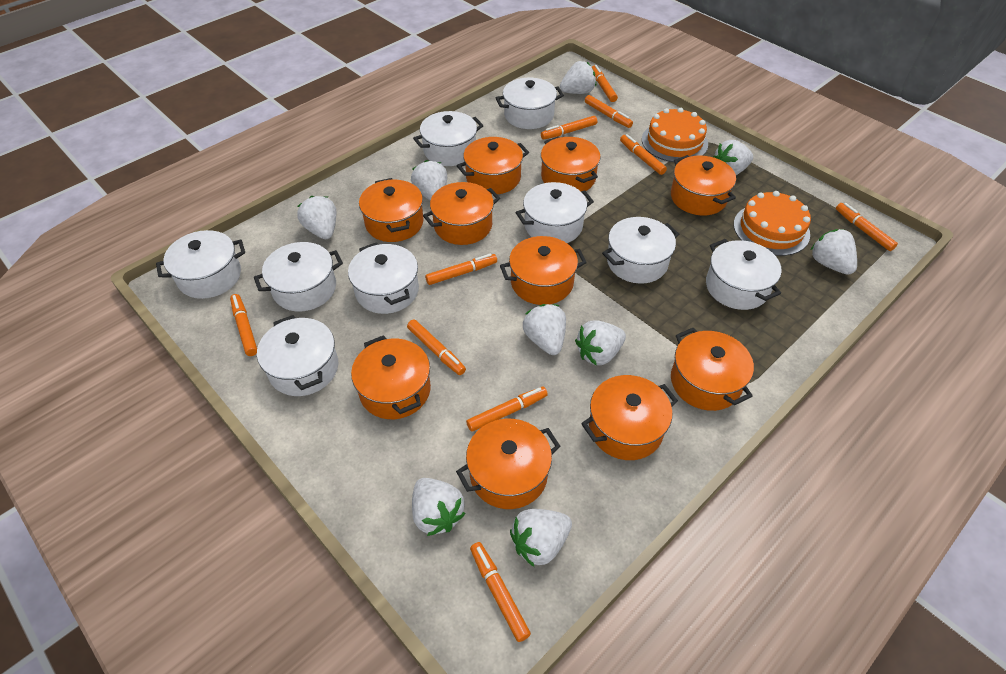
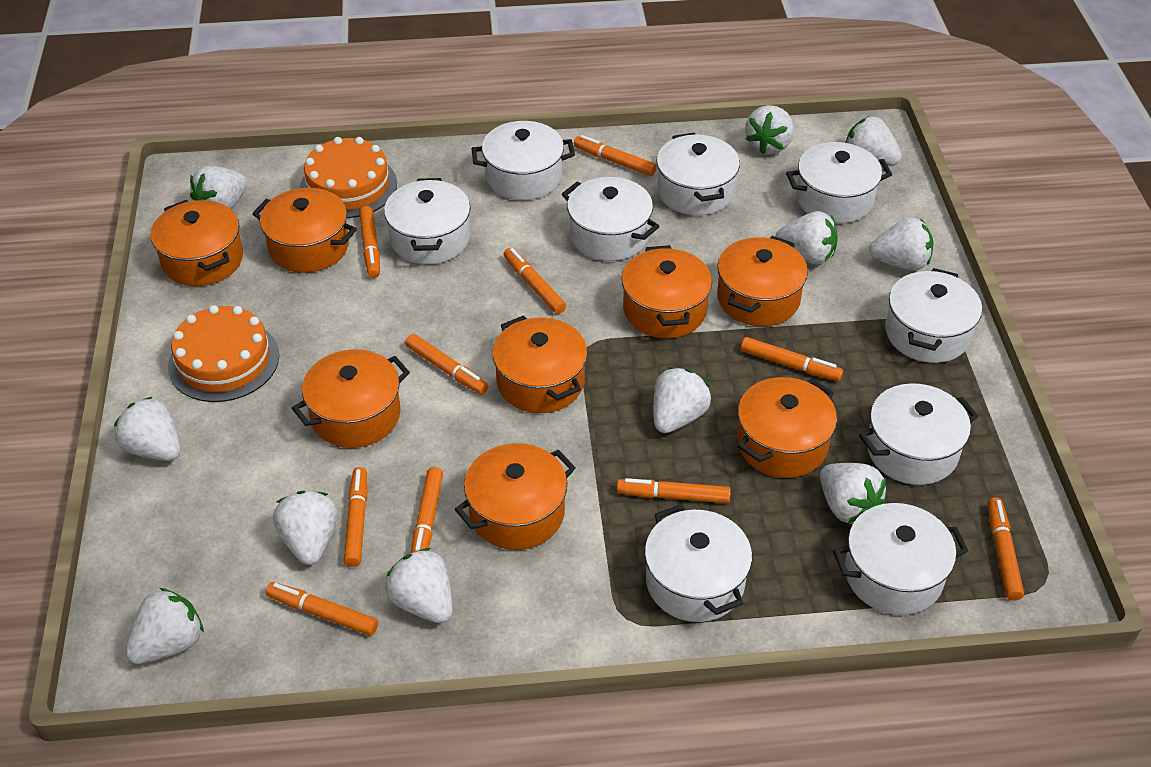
orange pot: 10 -> 8
white strawberry: 9 -> 11

